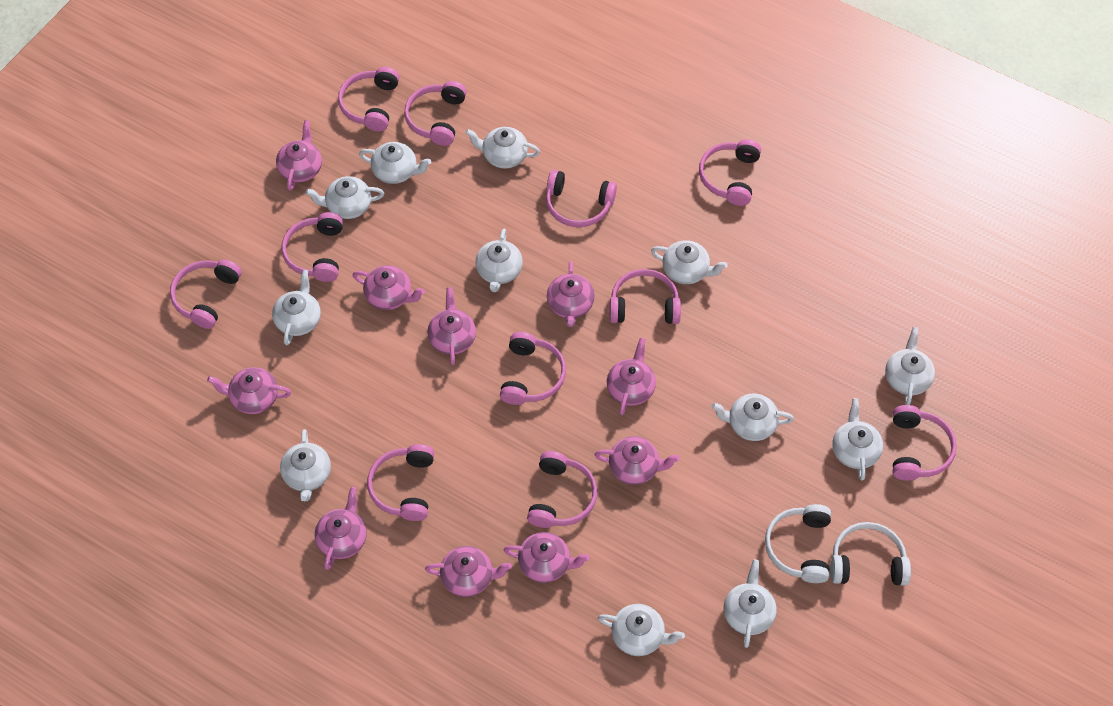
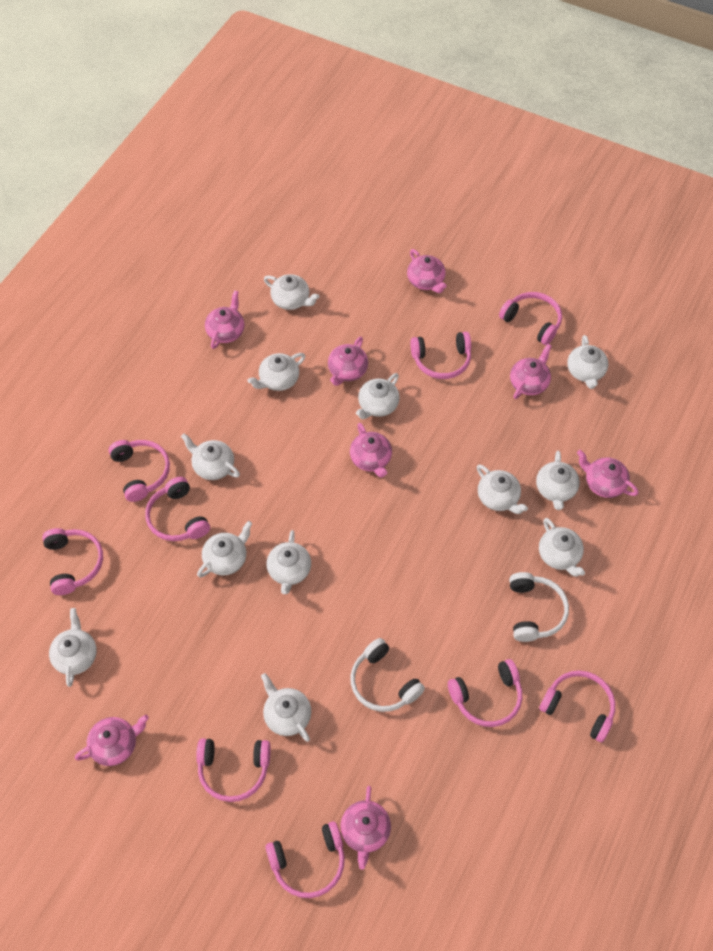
pink headphones: 11 -> 9
pink teapot: 10 -> 8

